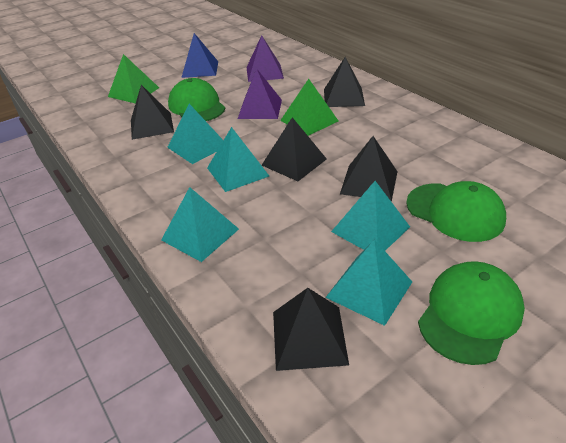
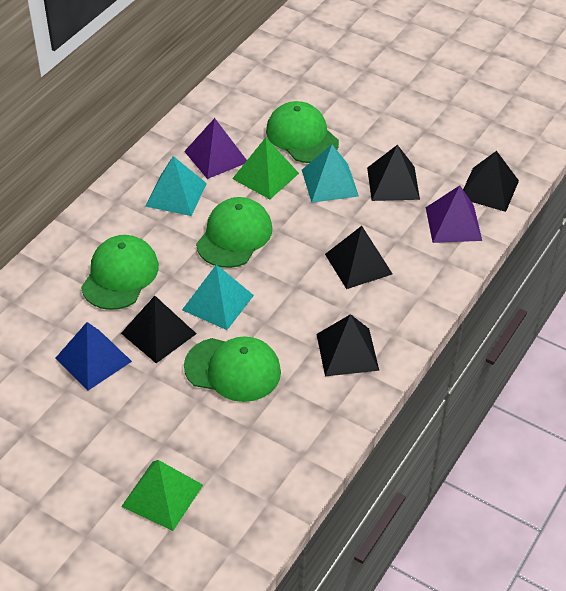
green cap: 3 -> 4
turquoise pyramid: 5 -> 3

